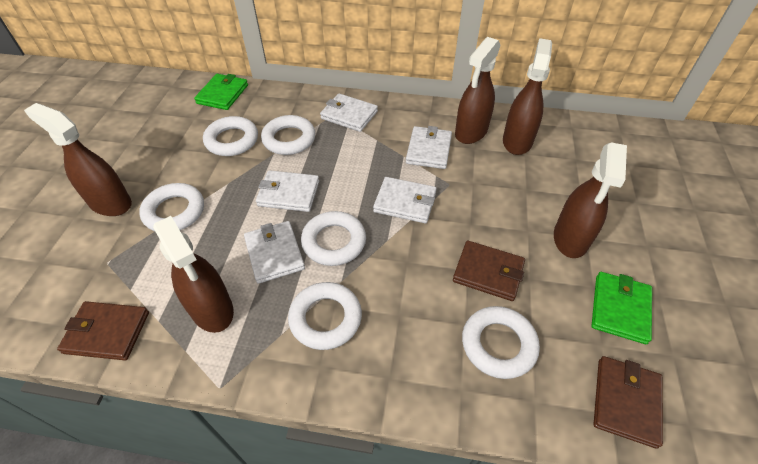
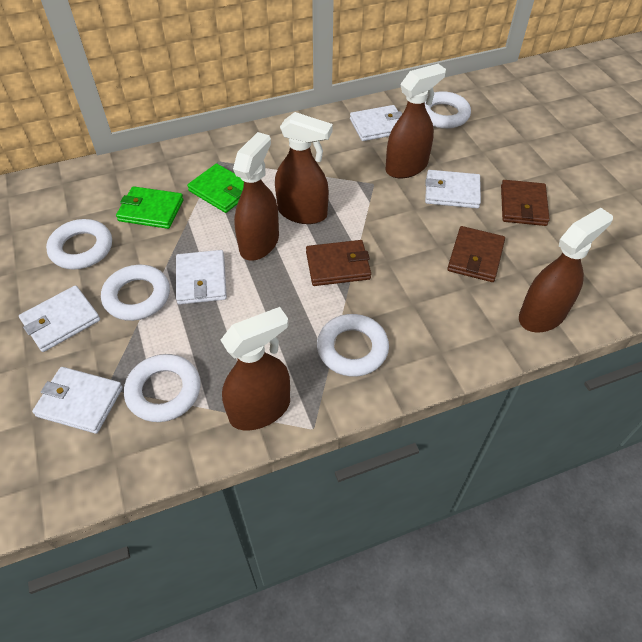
white ring: 6 -> 5

